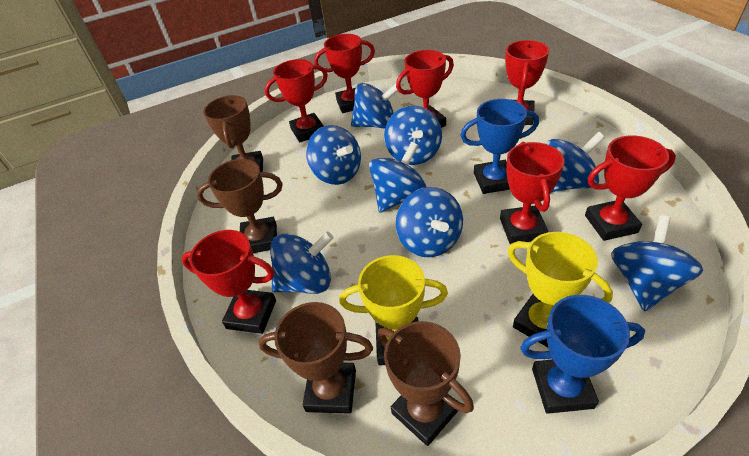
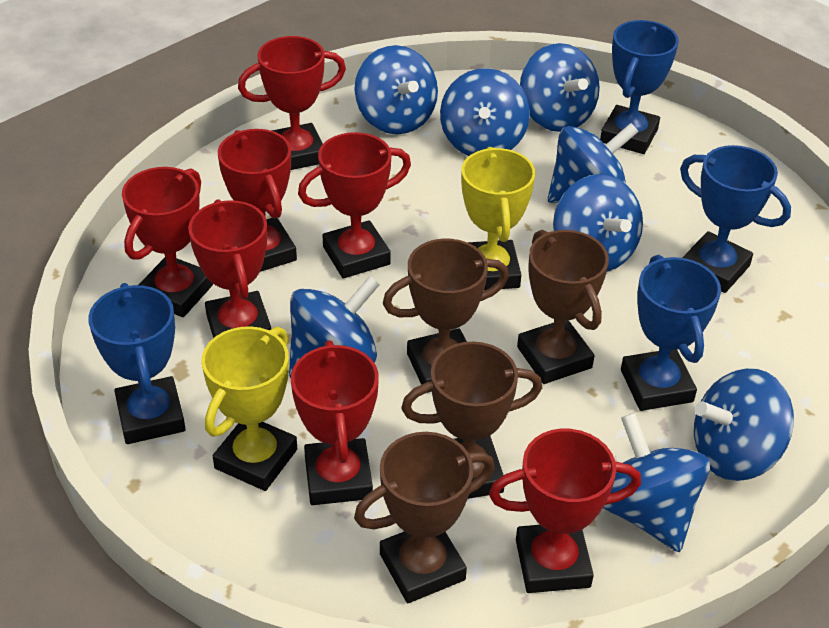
blue trophy: 2 -> 4

